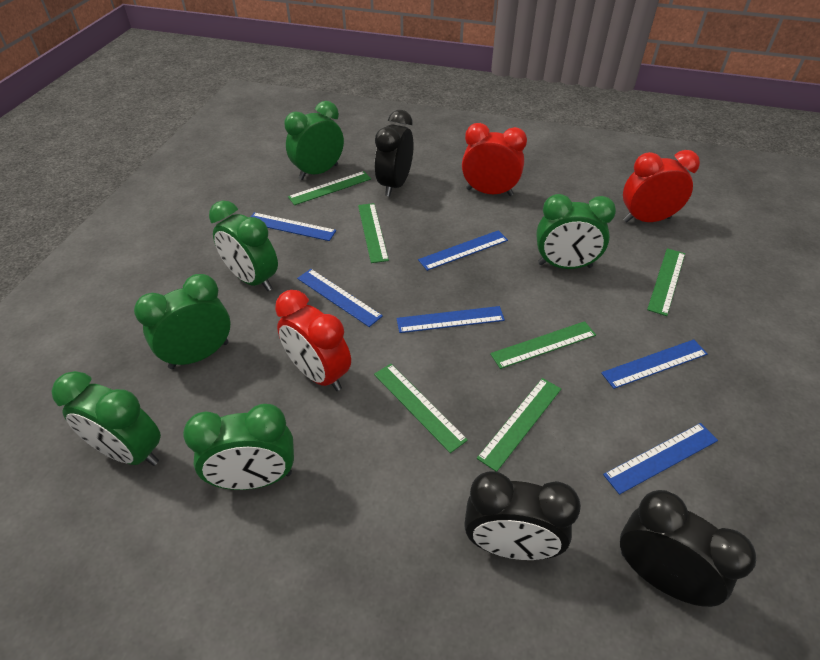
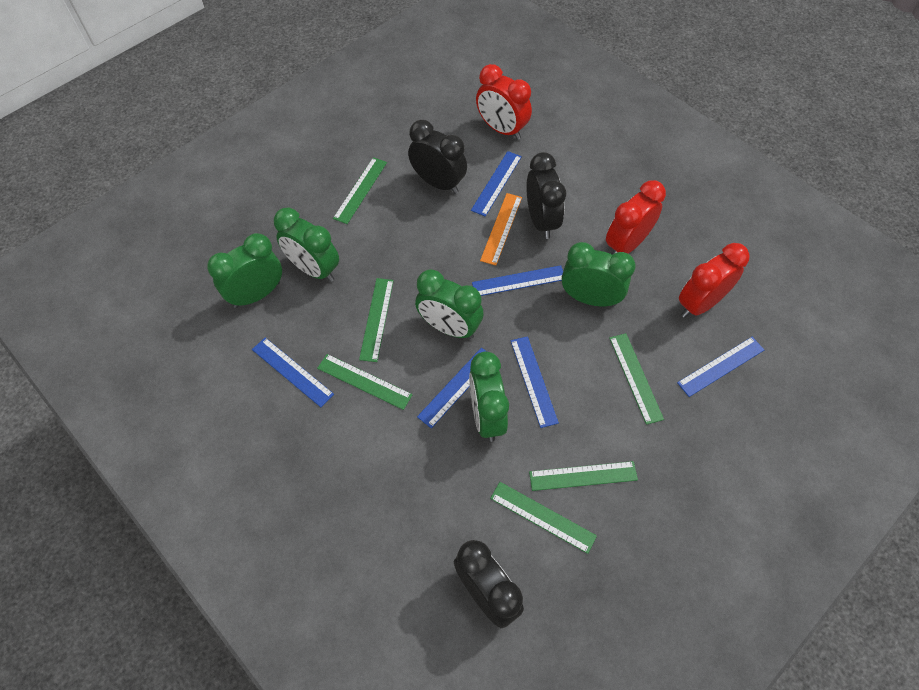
green clock: 6 -> 5
orange ruler: 0 -> 1

